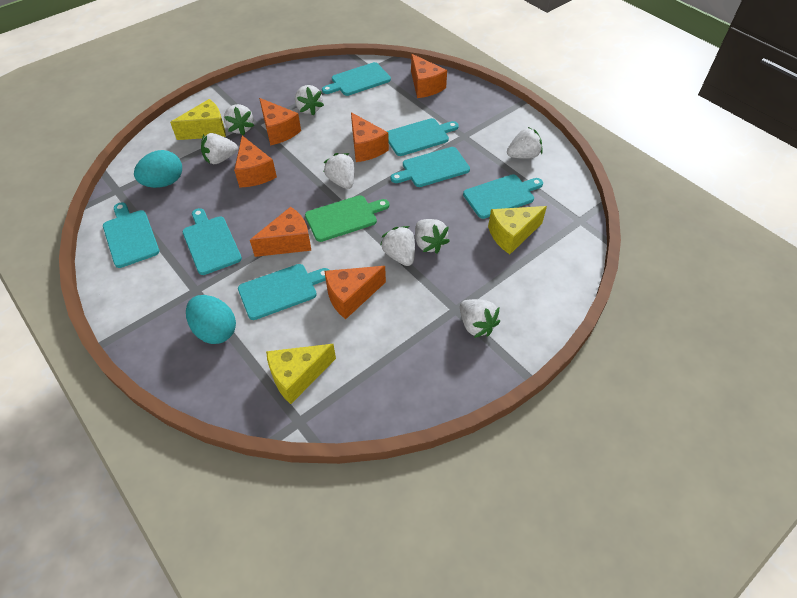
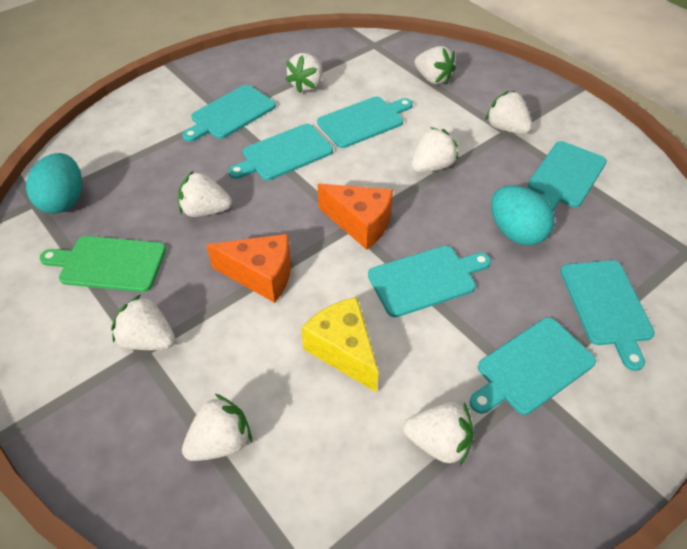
orange cheese: 6 -> 2
yellow cheese: 3 -> 1

